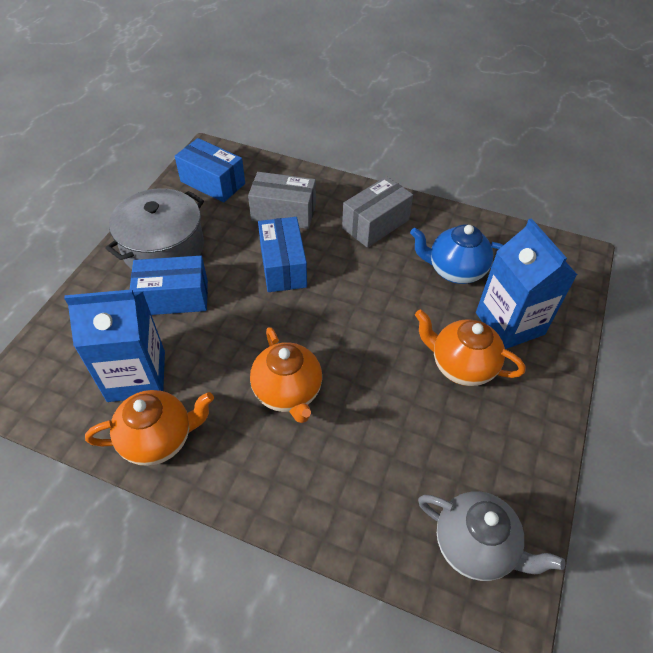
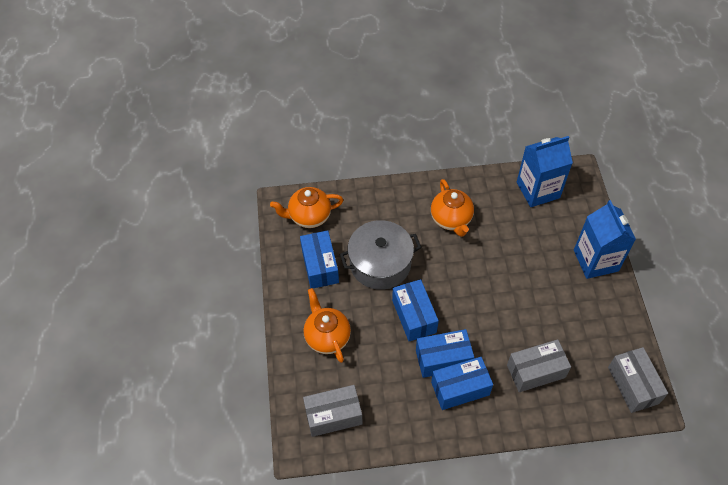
blue box: 3 -> 4
blue teapot: 1 -> 0
grey box: 2 -> 3
grey teapot: 1 -> 0

